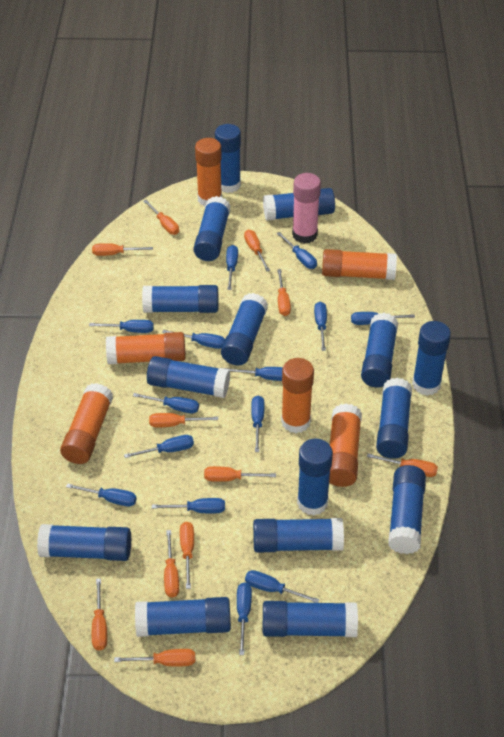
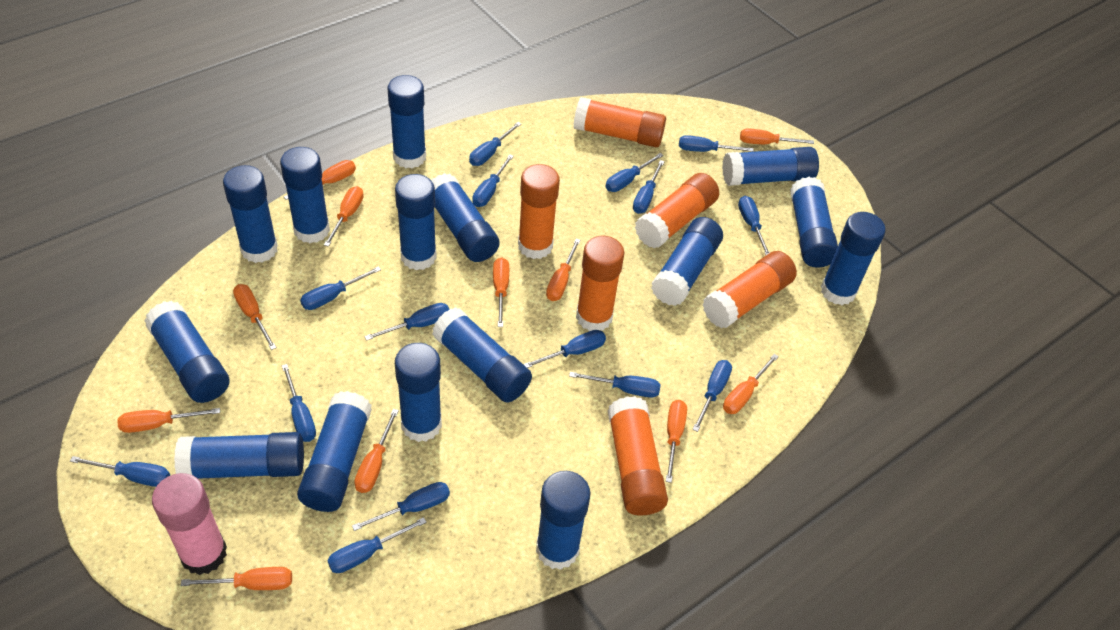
blue screwdriver: 14 -> 15

